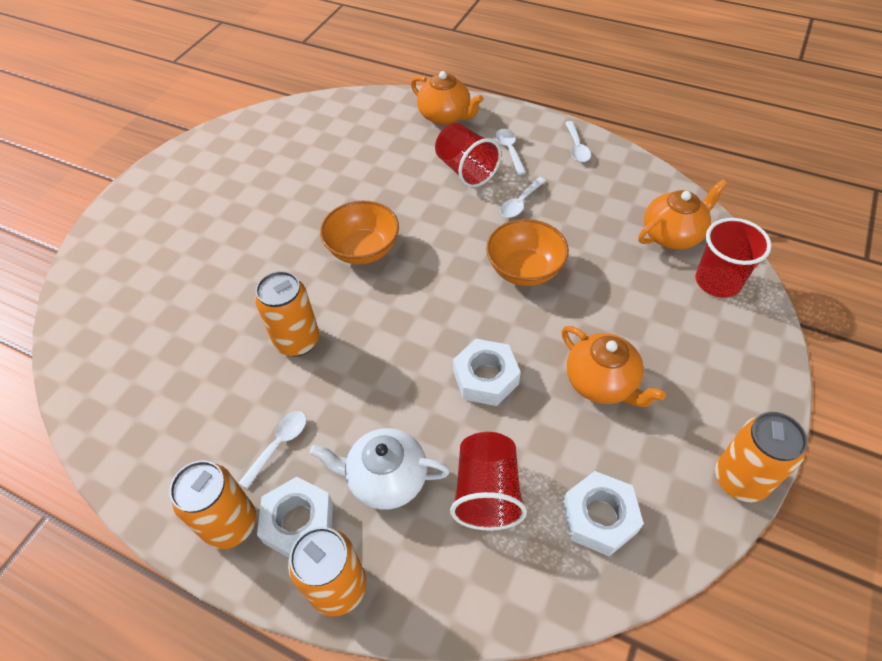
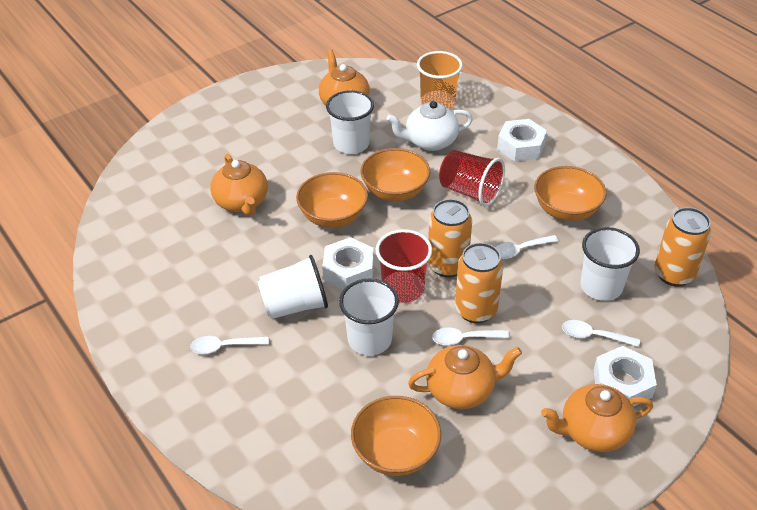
orange bowl: 2 -> 4
orange can: 4 -> 3
orange cup: 0 -> 1
orange teapot: 3 -> 4
red cup: 3 -> 2
white cup: 0 -> 4

